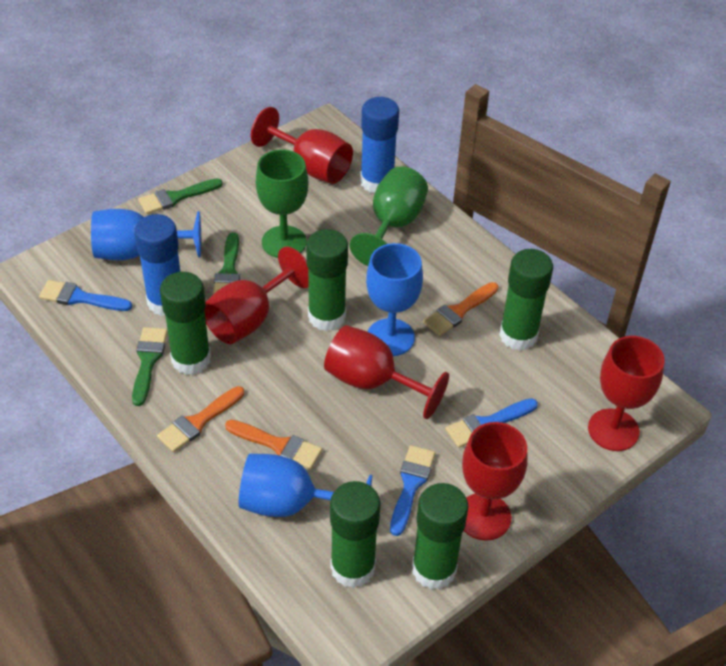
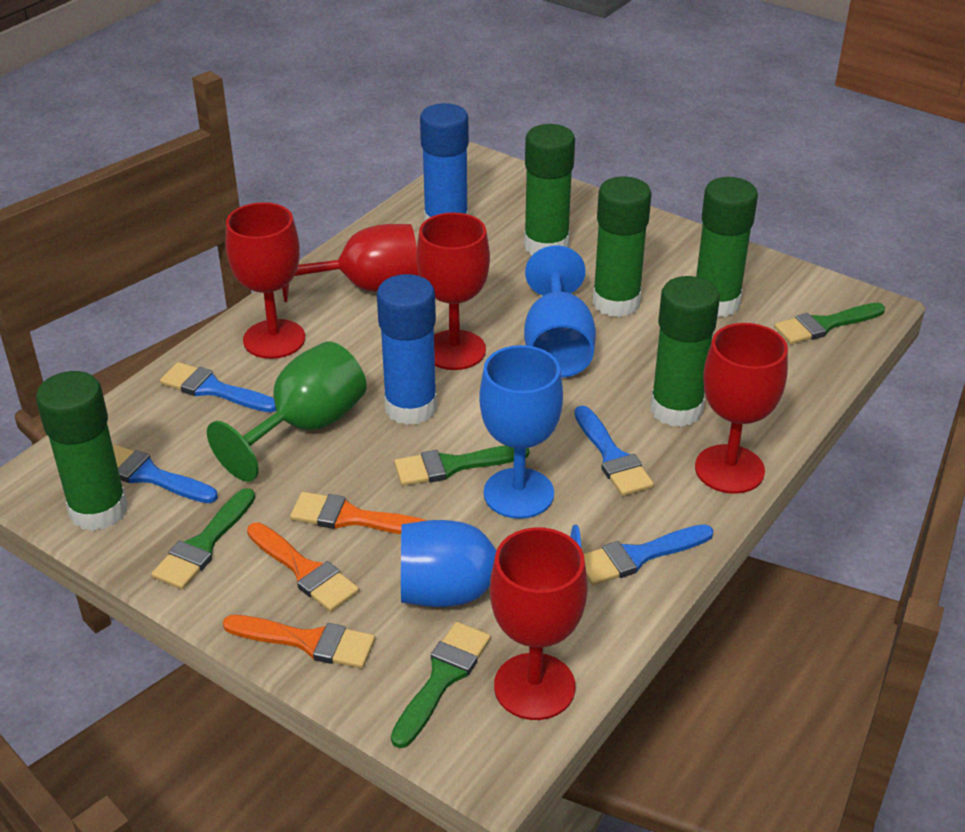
blue brush: 3 -> 4
green brush: 3 -> 4
green goblet: 2 -> 1

